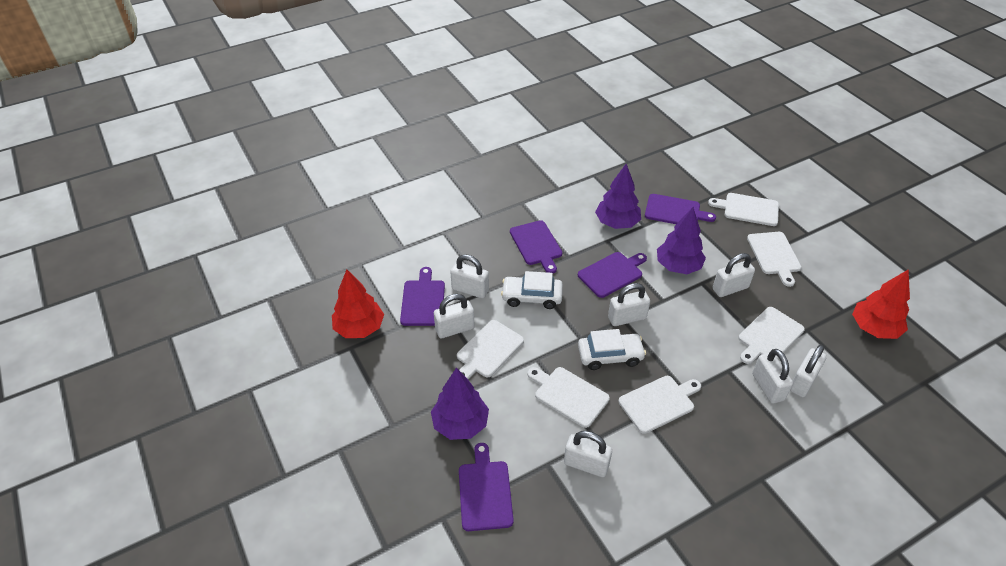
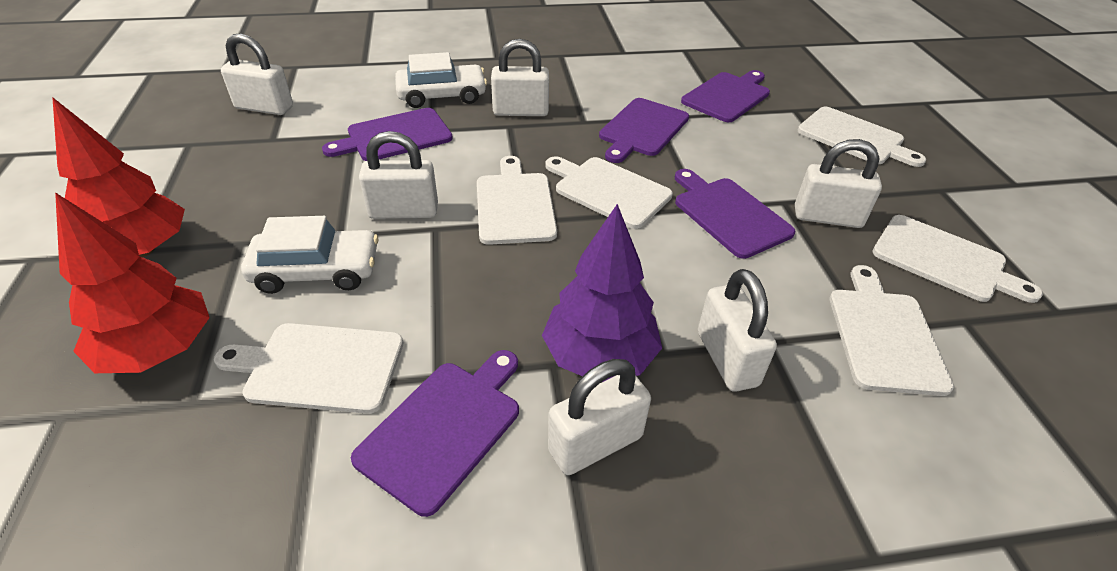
purple tree: 3 -> 1
white padlock: 7 -> 6

